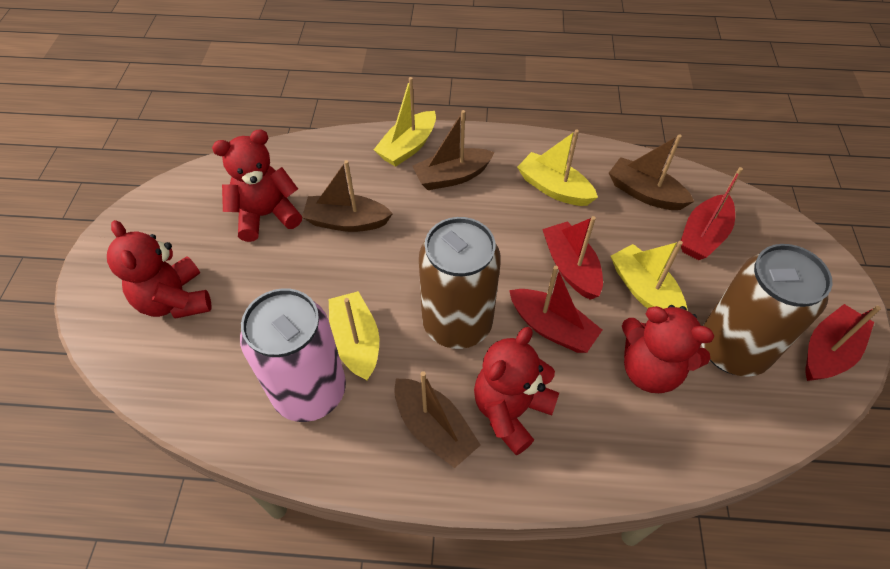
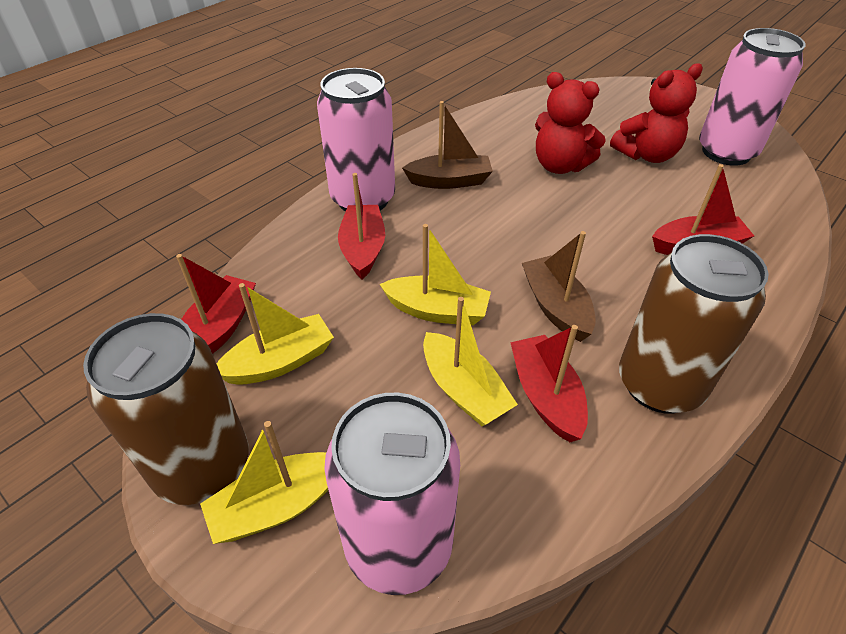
brown boat: 4 -> 2
pink can: 1 -> 3
red teddy bear: 4 -> 2

